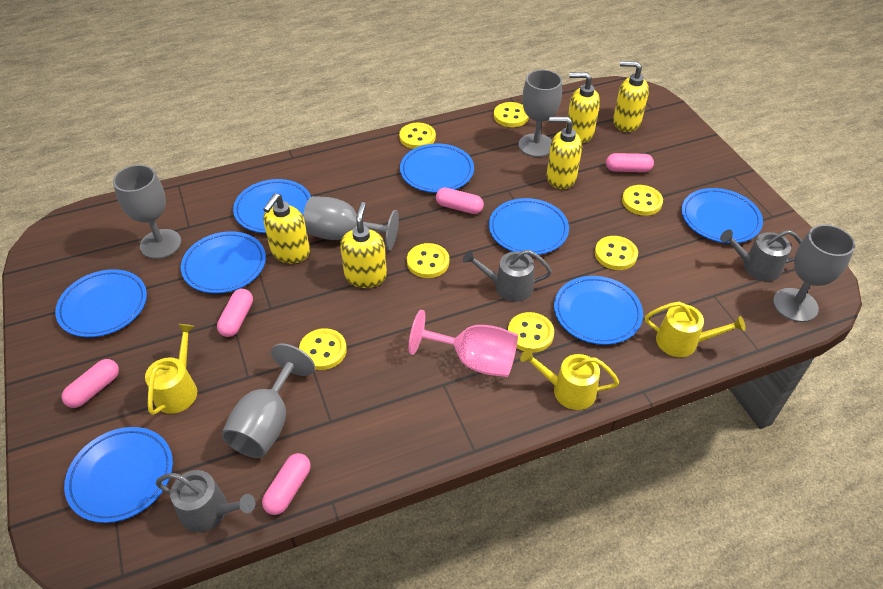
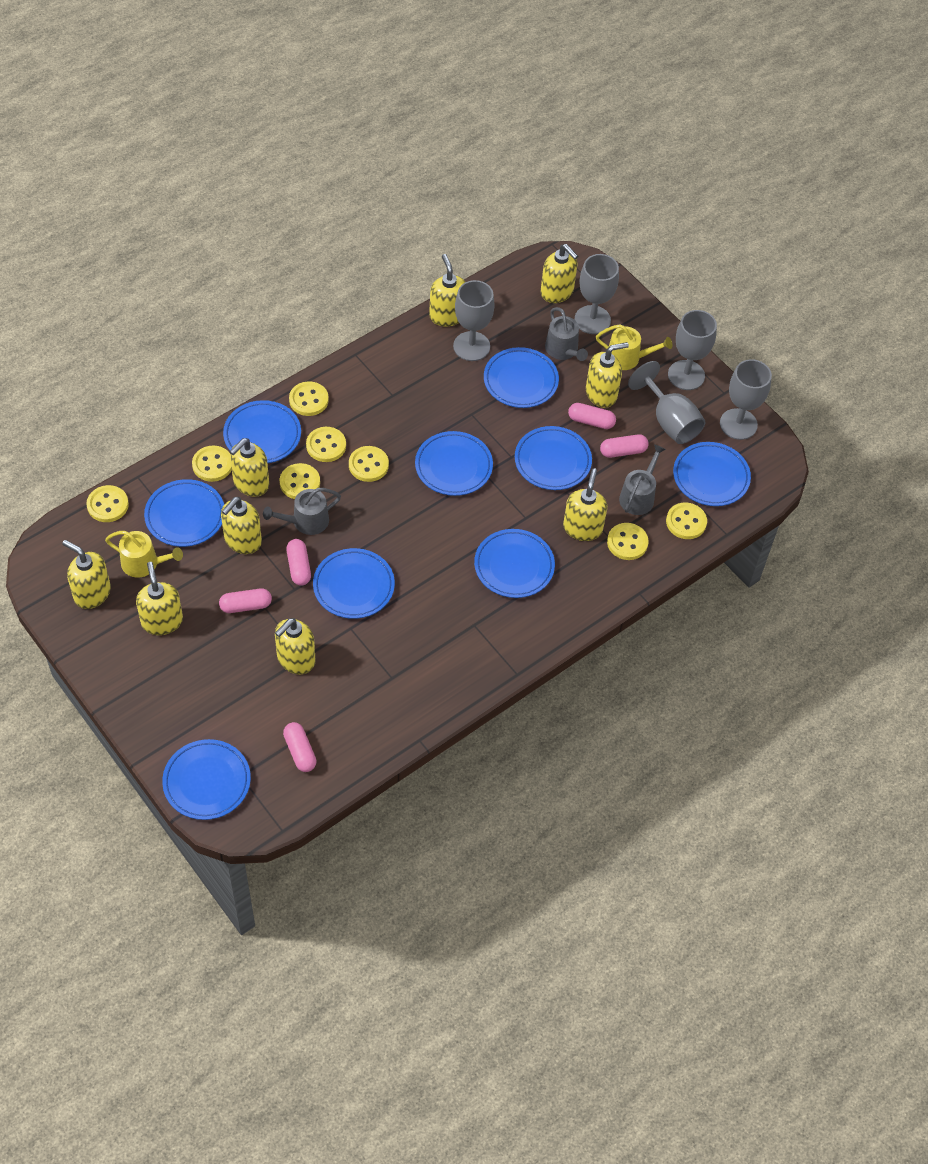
blue plate: 8 -> 9
pink goblet: 1 -> 0
yellow button: 7 -> 8
yellow soap dispenser: 5 -> 9
yellow watering can: 3 -> 2

